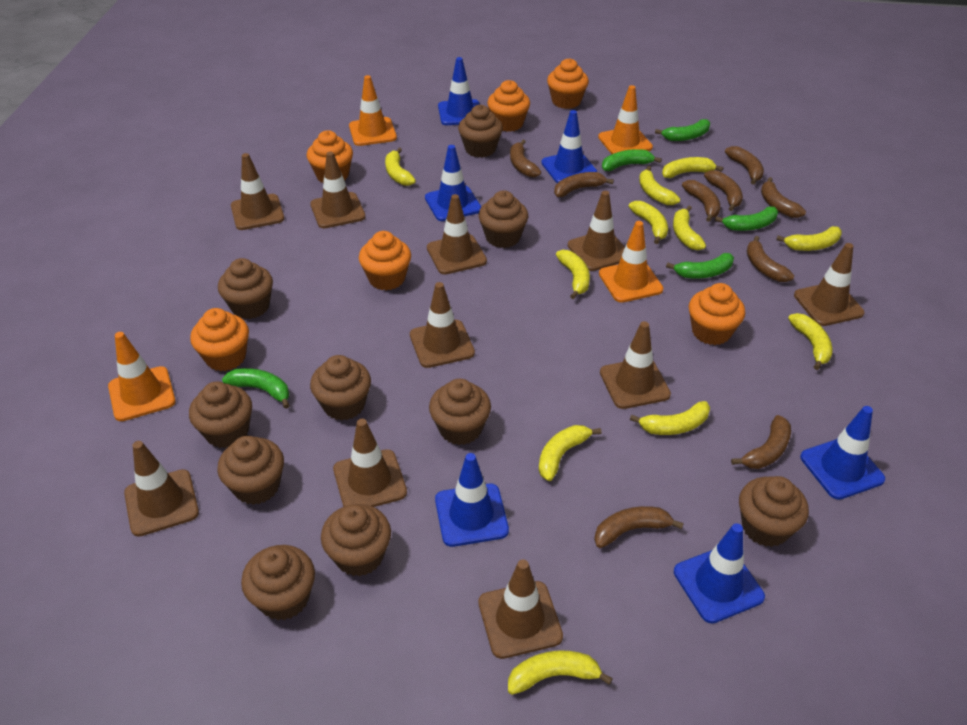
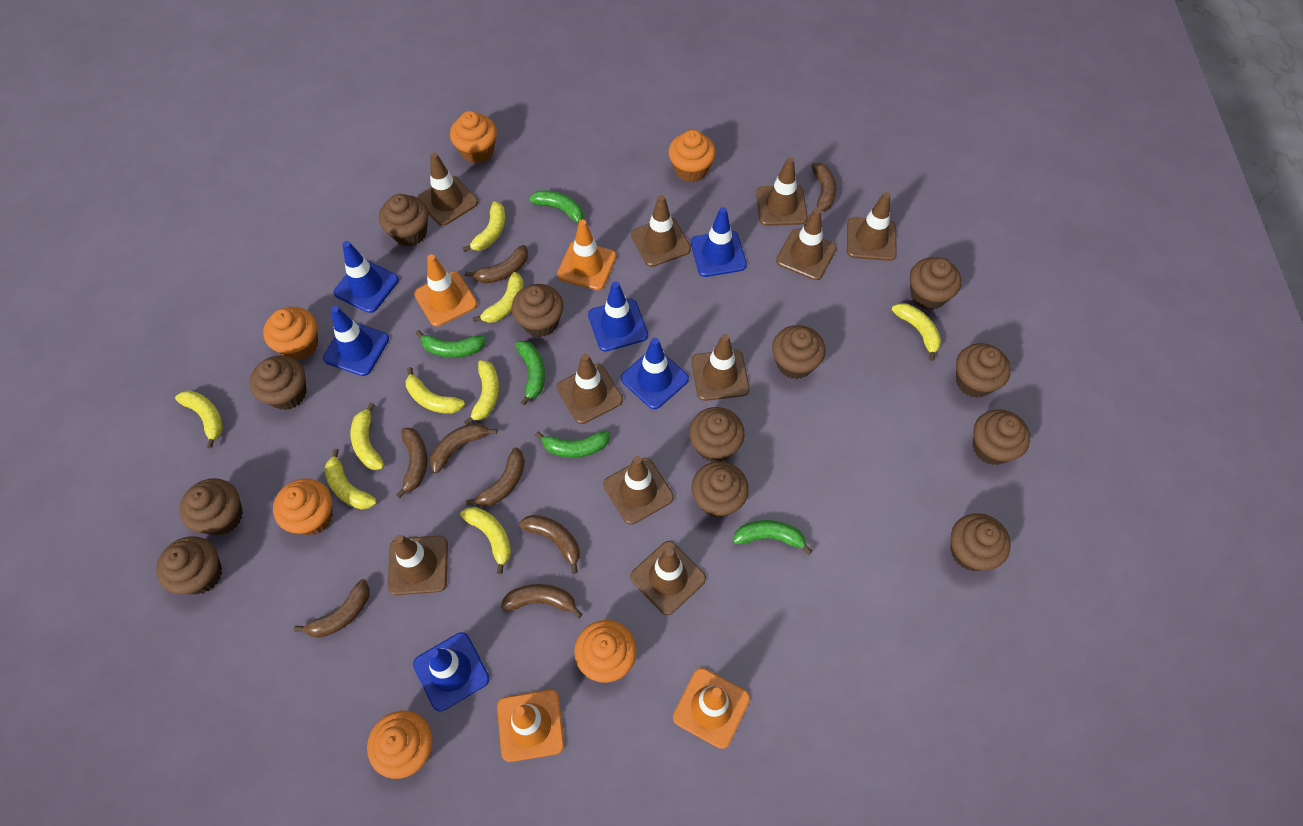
brown banana: 9 -> 8
brown cupcake: 10 -> 12
yellow banana: 11 -> 9

